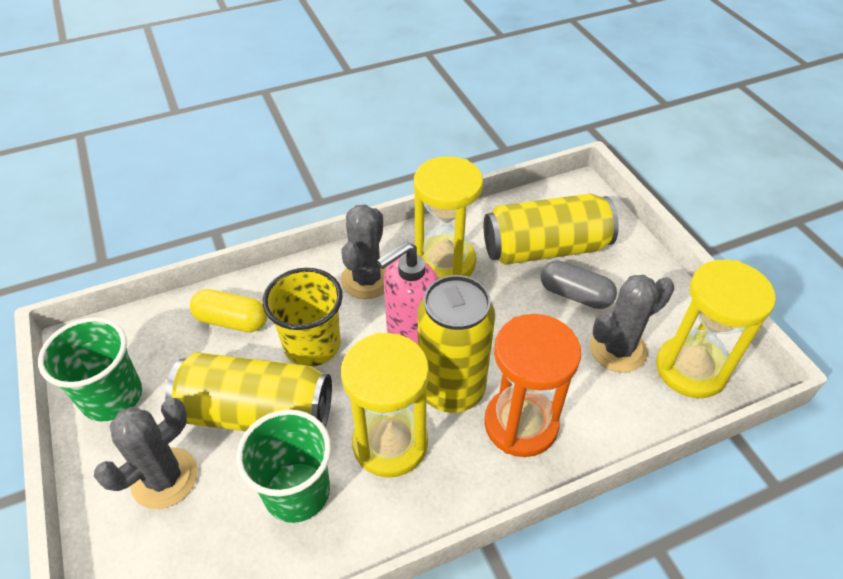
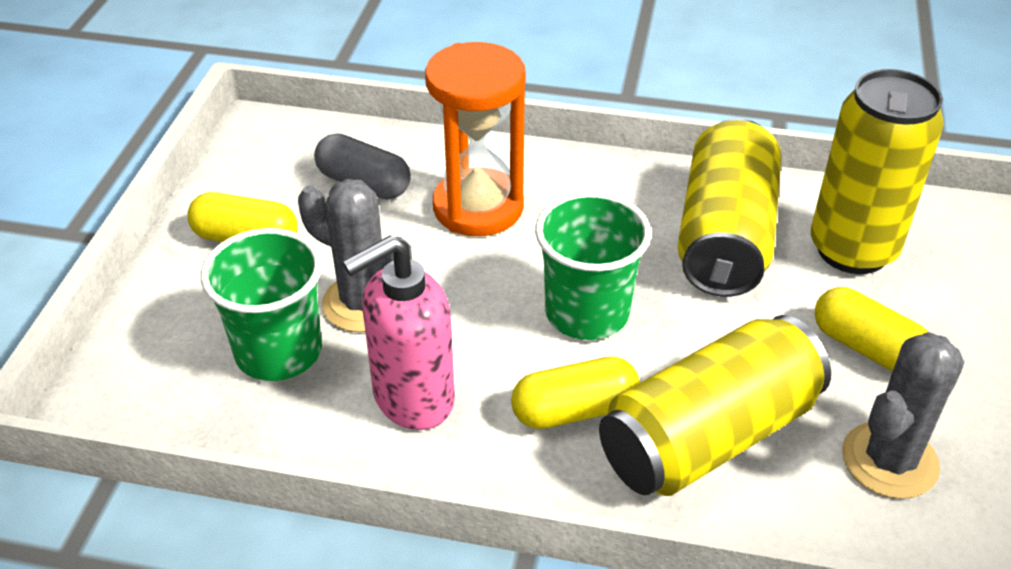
grey cactus: 3 -> 2
yellow capsule: 1 -> 3
yellow cup: 1 -> 0
yellow hourglass: 3 -> 0

